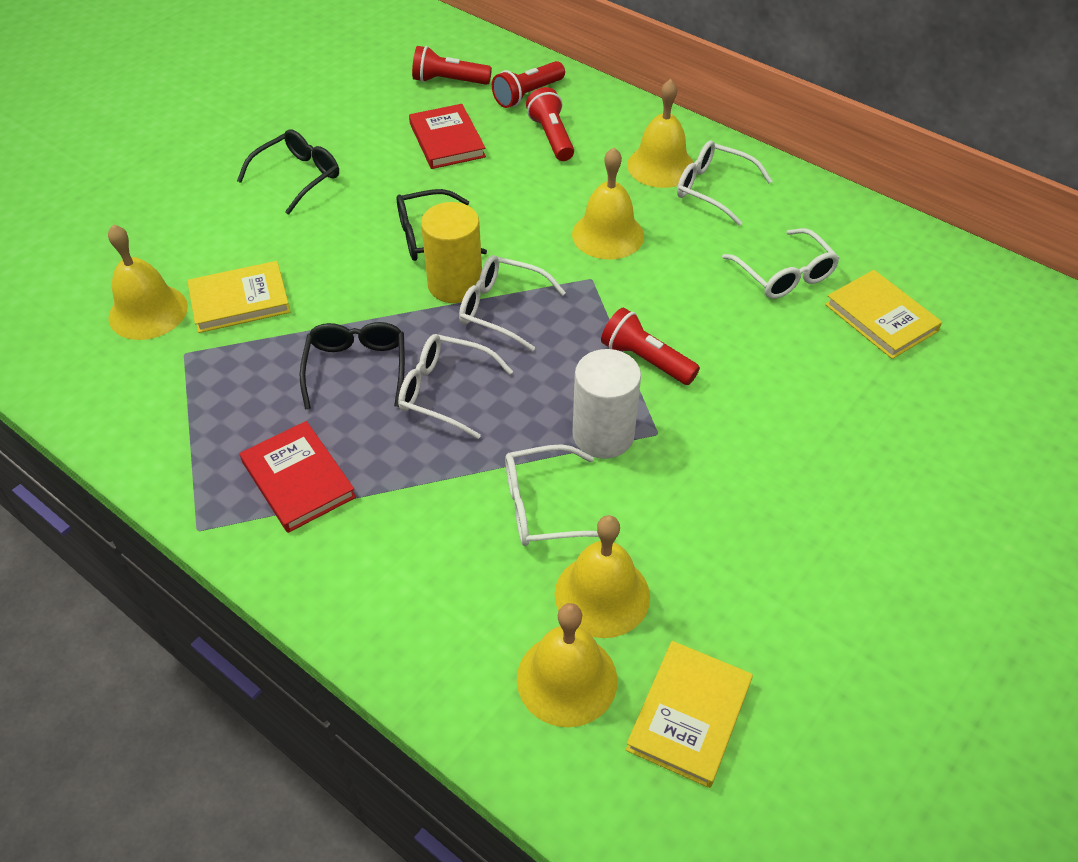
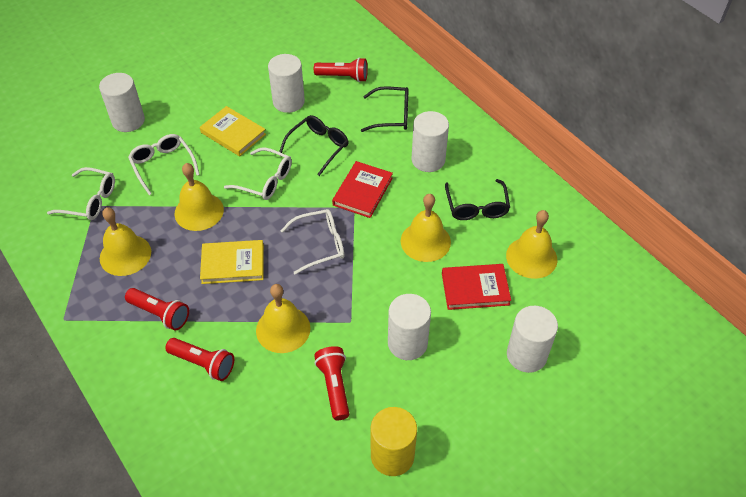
white cylinder: 1 -> 5
white glasses: 5 -> 4
yellow book: 3 -> 2

